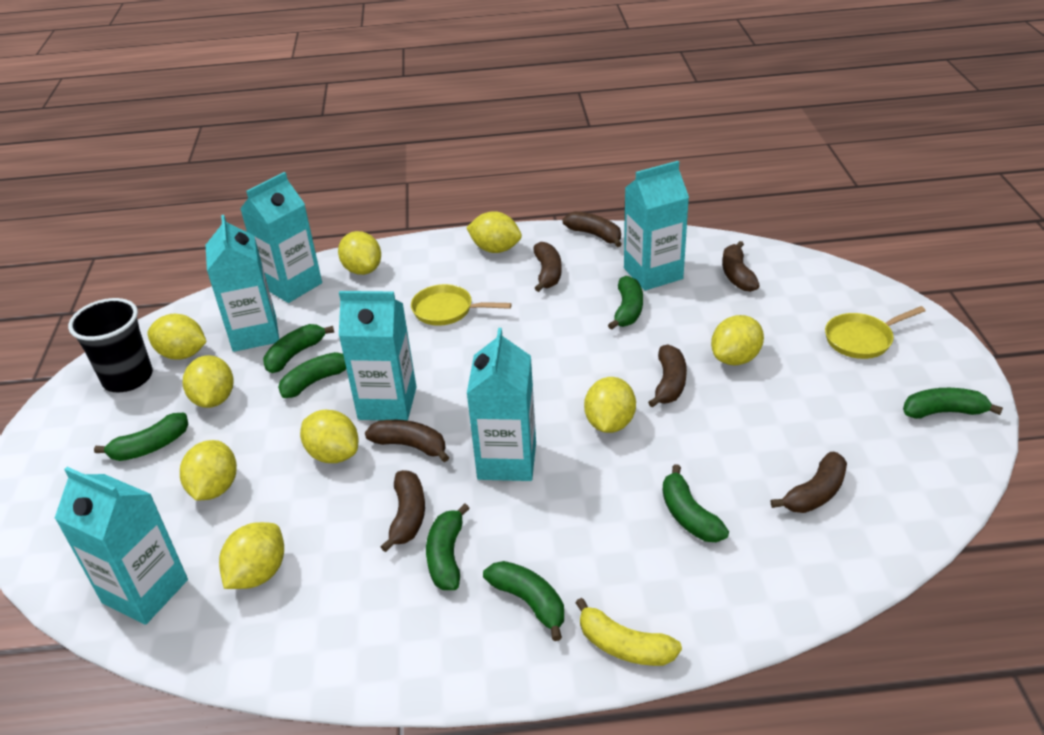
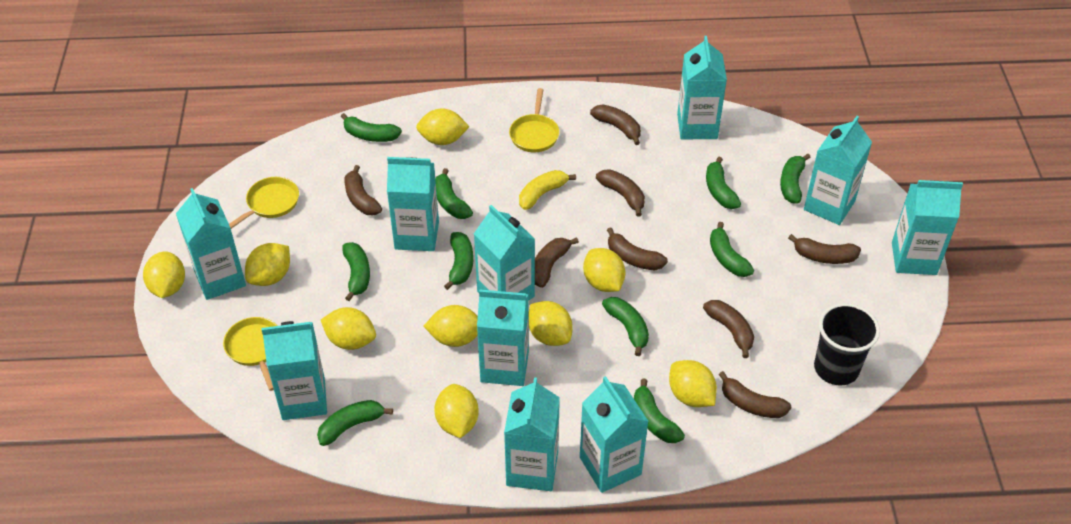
brown banana: 7 -> 8
green banana: 8 -> 10
turquoise carton: 6 -> 10
yellow pan: 2 -> 3

